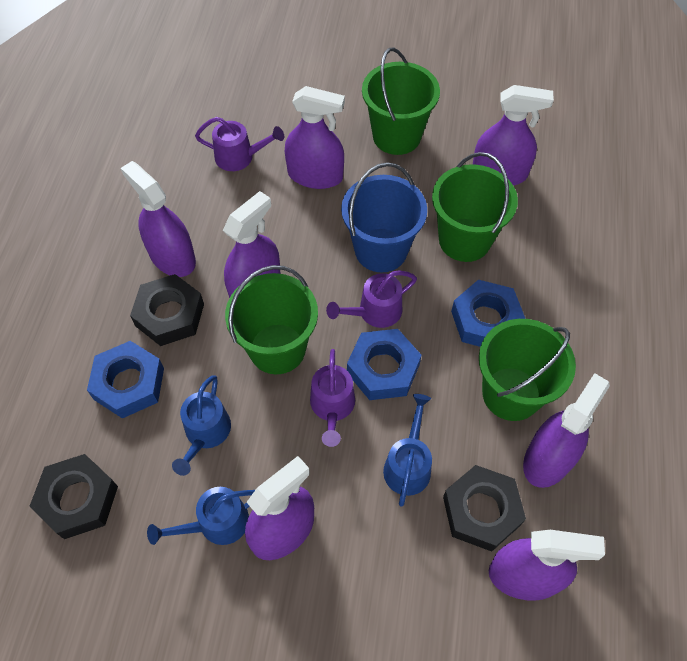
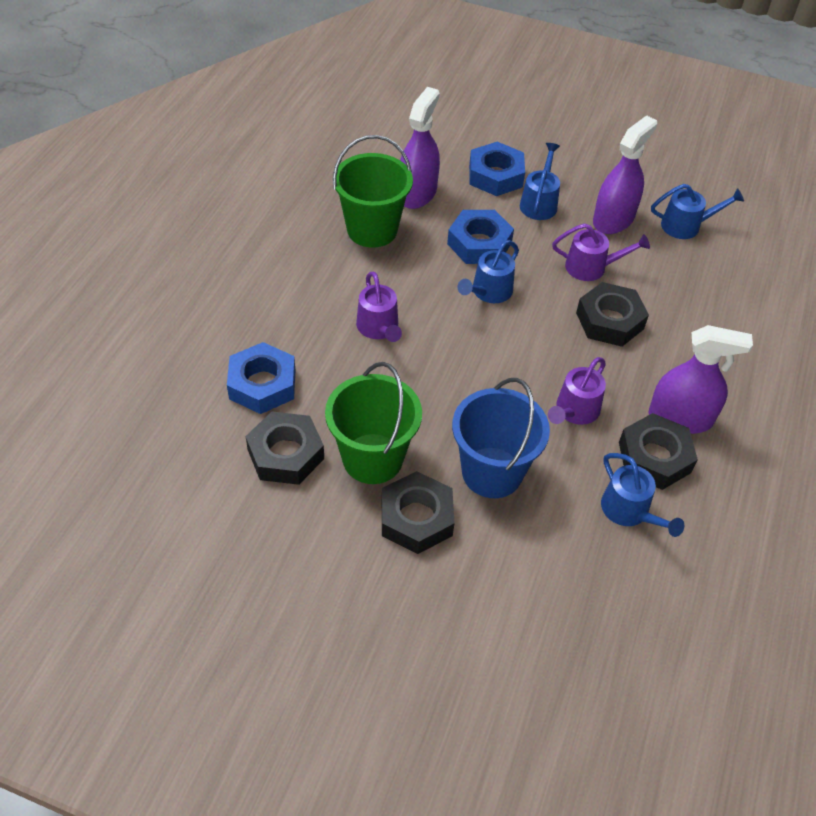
black nut: 3 -> 4
blue watering can: 3 -> 4
green bucket: 4 -> 2
purple spray bottle: 7 -> 3

